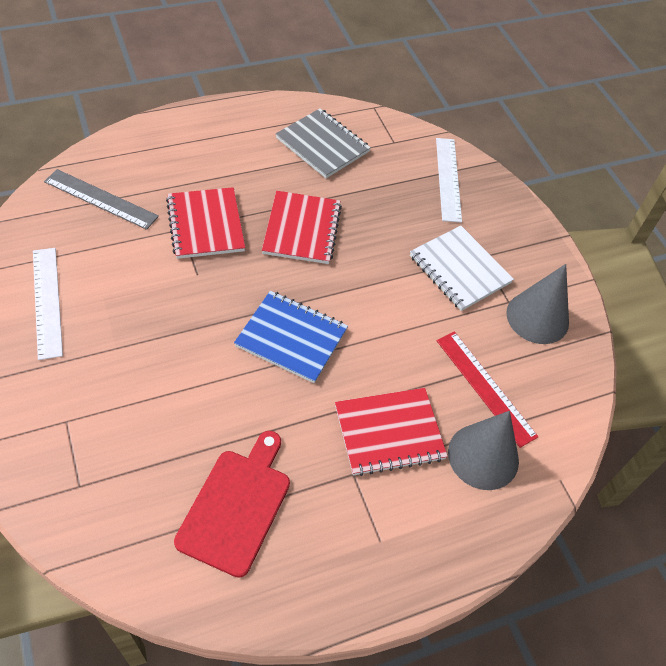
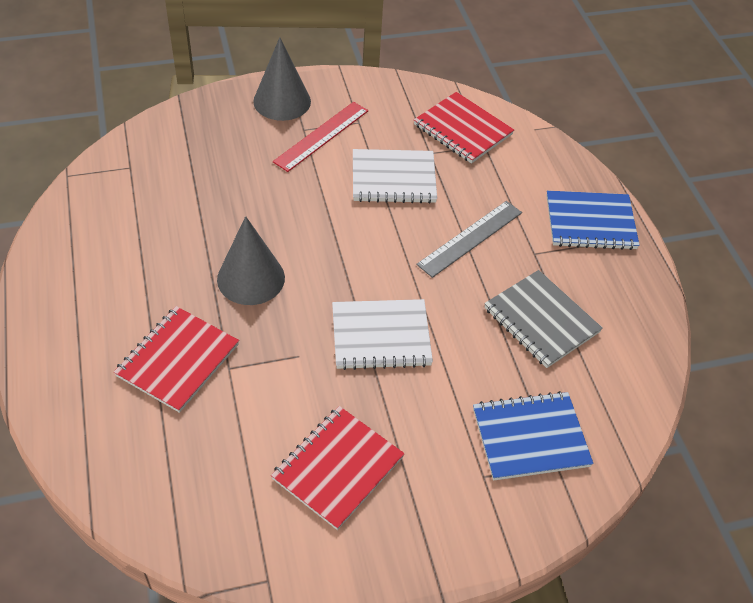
blue notebook: 1 -> 2
red cutting board: 1 -> 0
white notebook: 1 -> 2
white ruler: 2 -> 0

